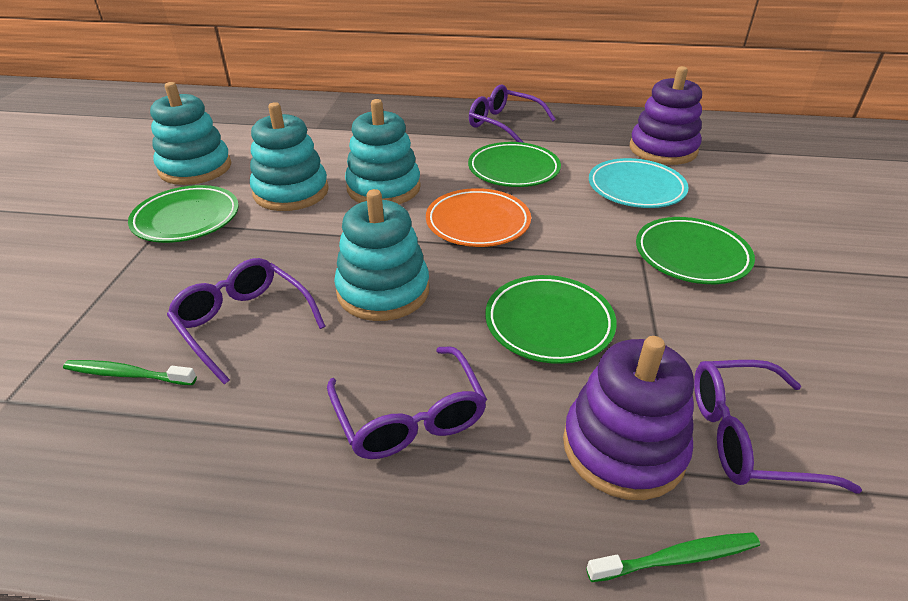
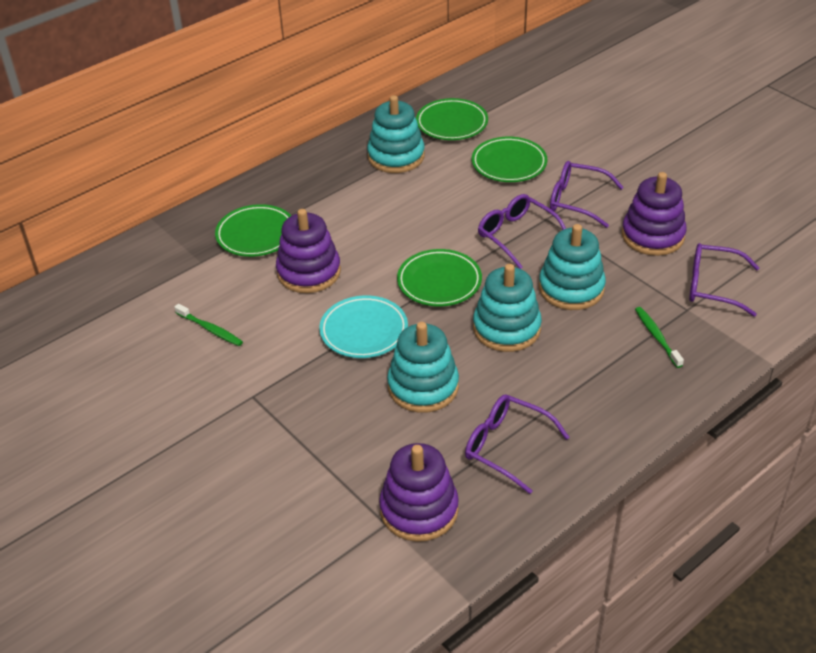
orange plate: 1 -> 0
purple stacking toy: 2 -> 3

